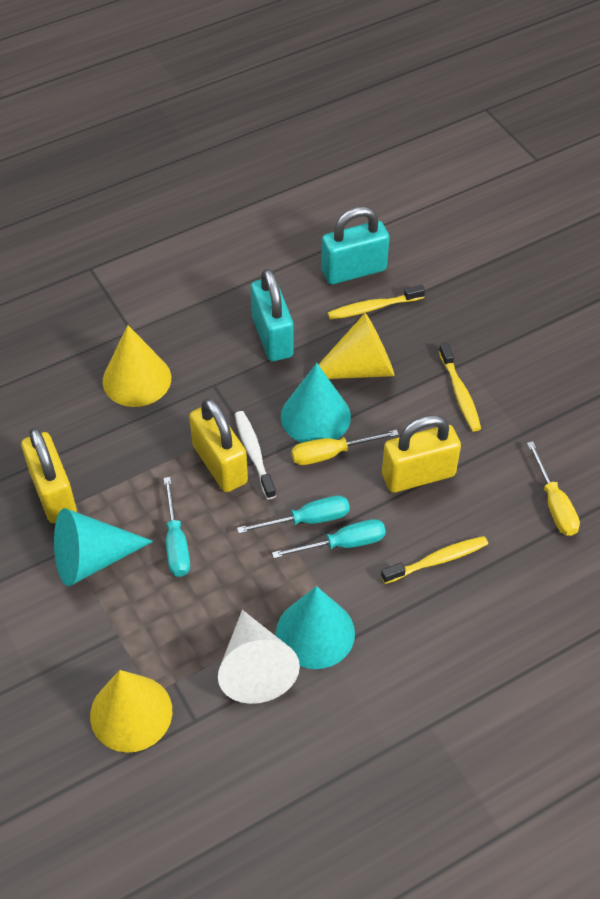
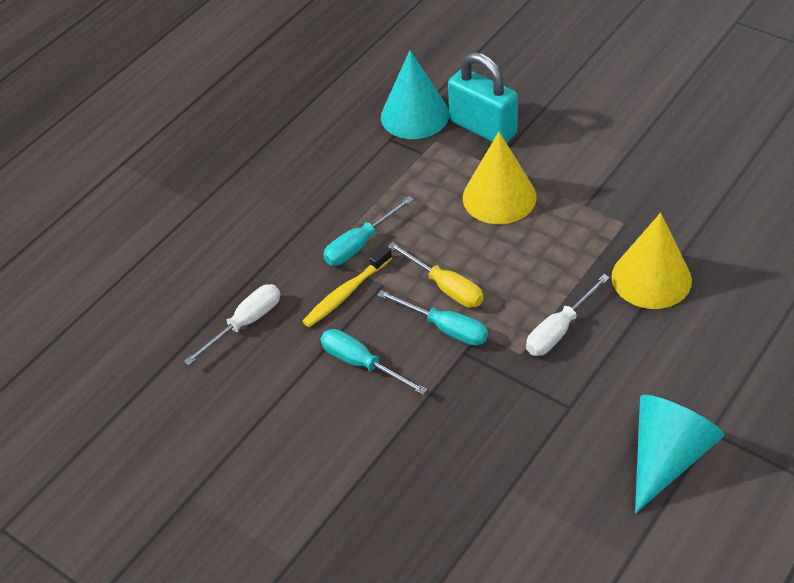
turquoise cone: 3 -> 2
turquoise padlock: 2 -> 1
white cone: 1 -> 0
white screwdriver: 0 -> 2
white toothbrush: 1 -> 0
yellow cone: 3 -> 2
yellow padlock: 3 -> 0
yellow screwdriver: 2 -> 1
yellow toothbrush: 3 -> 1

